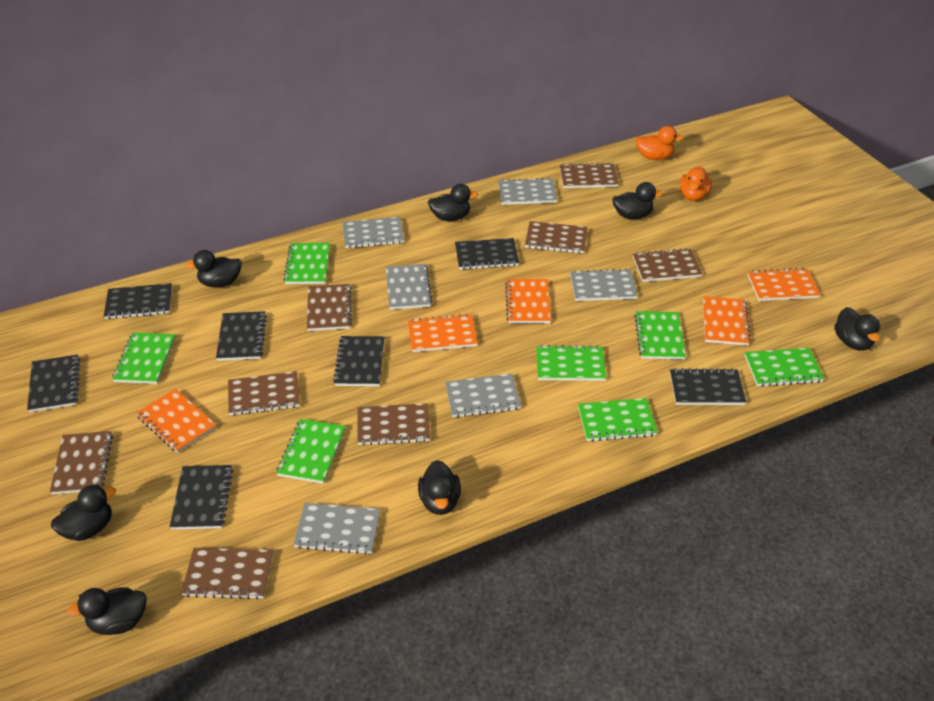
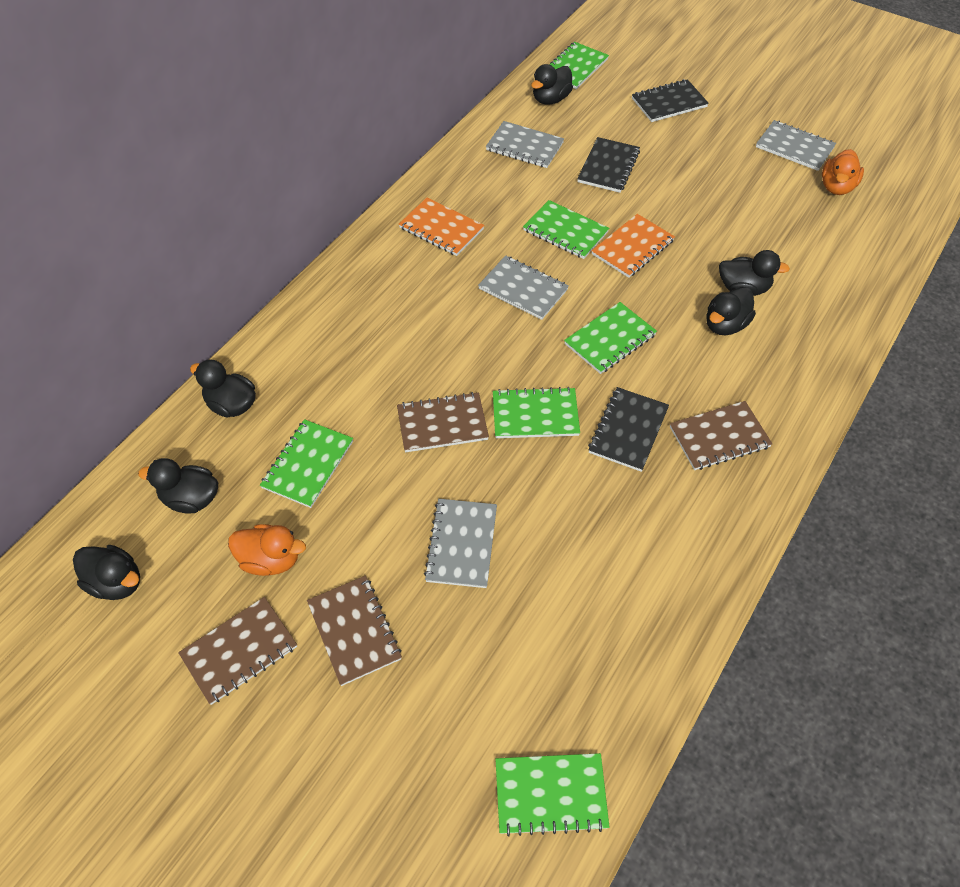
black duck: 7 -> 6
black notebook: 7 -> 3
brown notebook: 8 -> 4
green notebook: 7 -> 6
grey notebook: 6 -> 4
orange notebook: 5 -> 2

